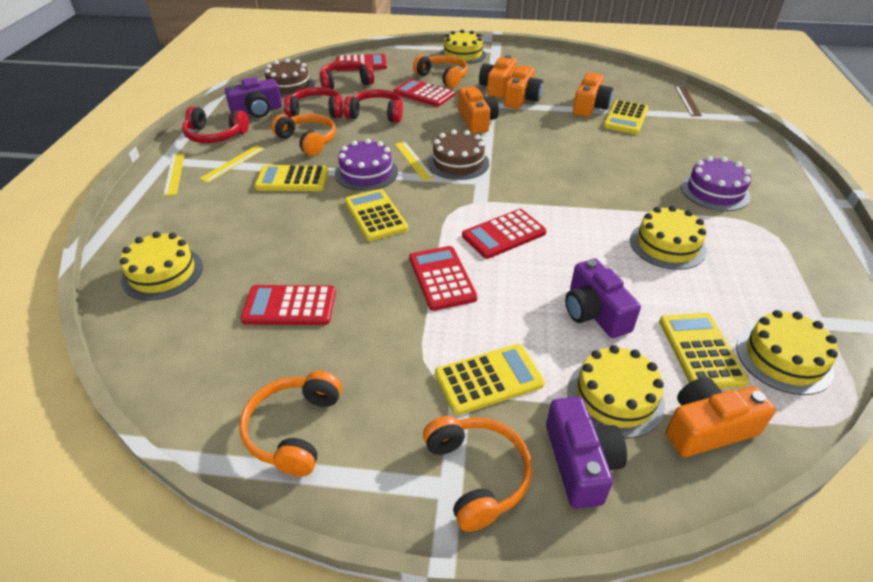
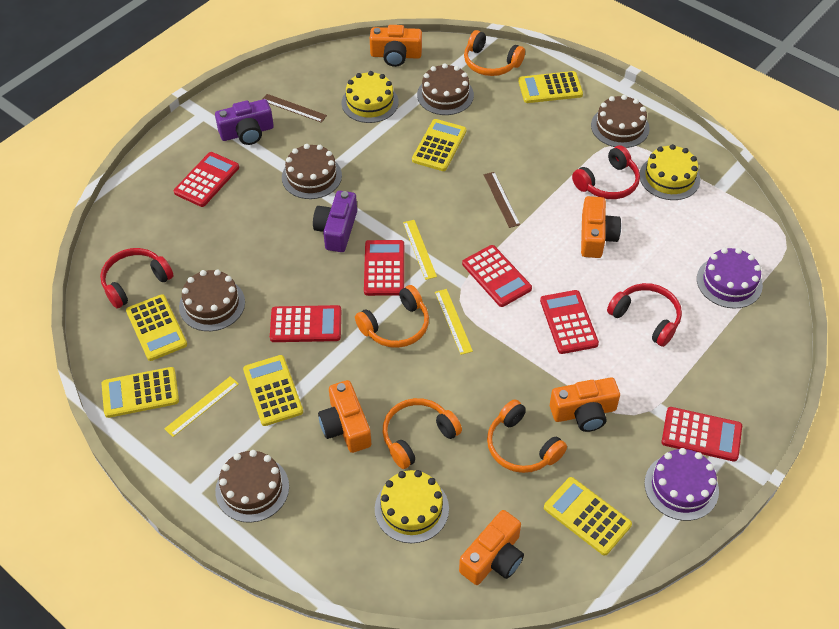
brown cake: 2 -> 5
brown ruler: 1 -> 2
purple camera: 3 -> 2
red calculator: 5 -> 6
red headphones: 4 -> 3
yellow cake: 5 -> 3
yellow calculator: 5 -> 6

